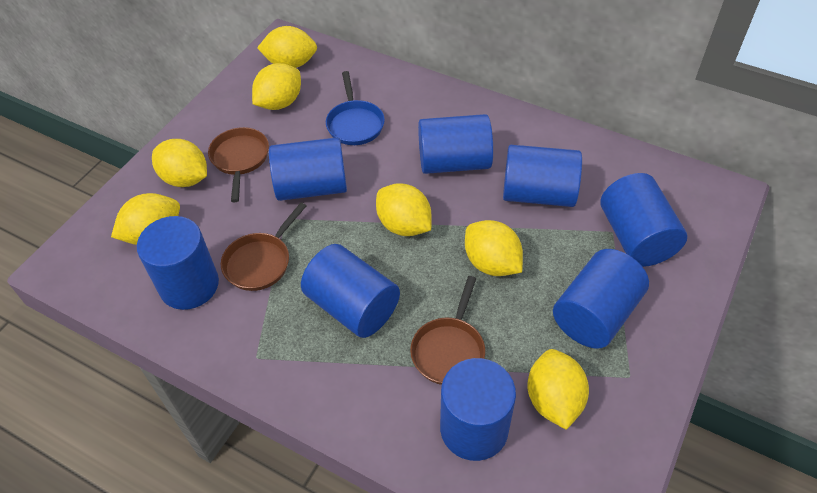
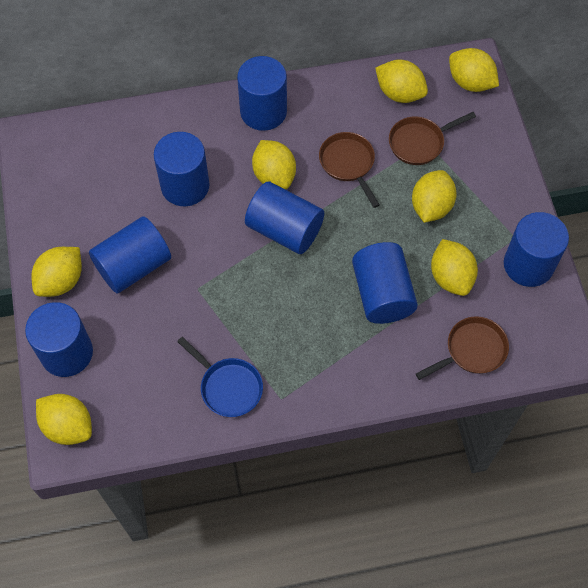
blue cylinder: 8 -> 7

